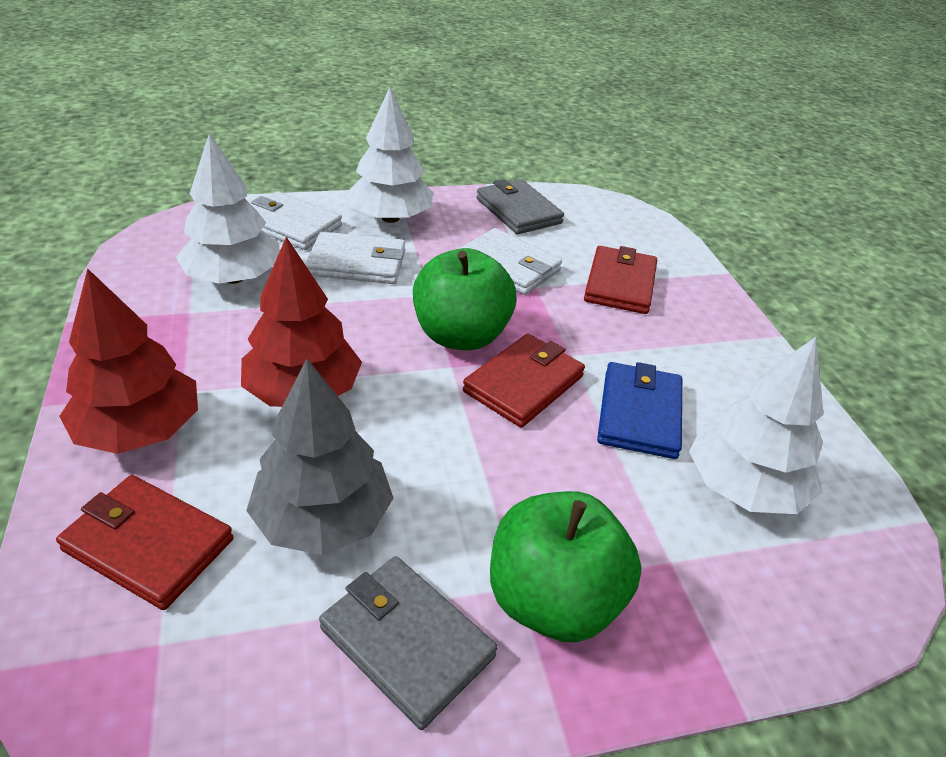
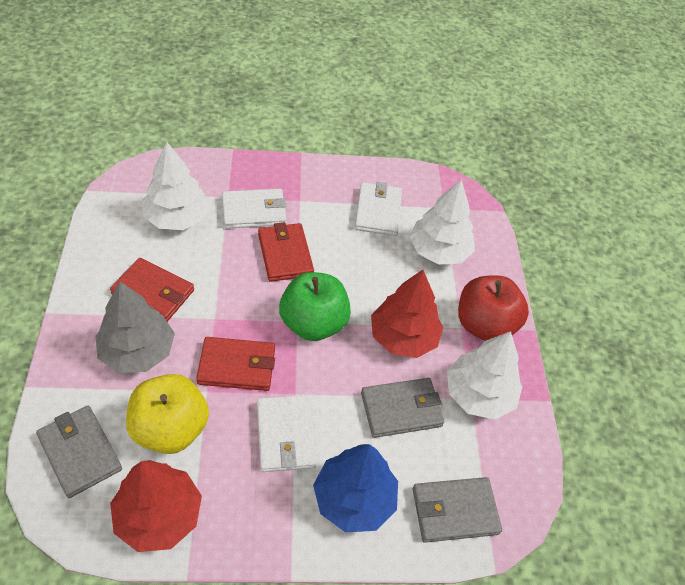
blue tree: 0 -> 1
blue wallet: 1 -> 0
green apple: 2 -> 1
grey wallet: 2 -> 3
red apple: 0 -> 1
yellow apple: 0 -> 1

